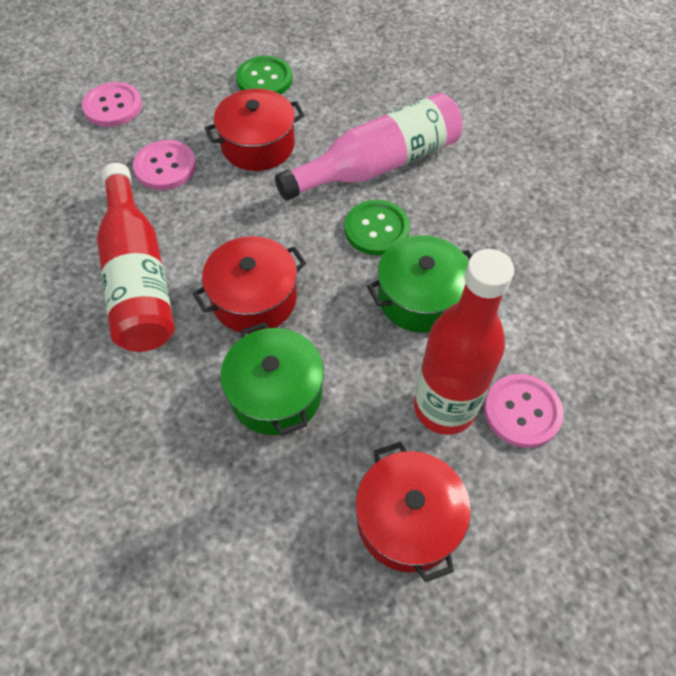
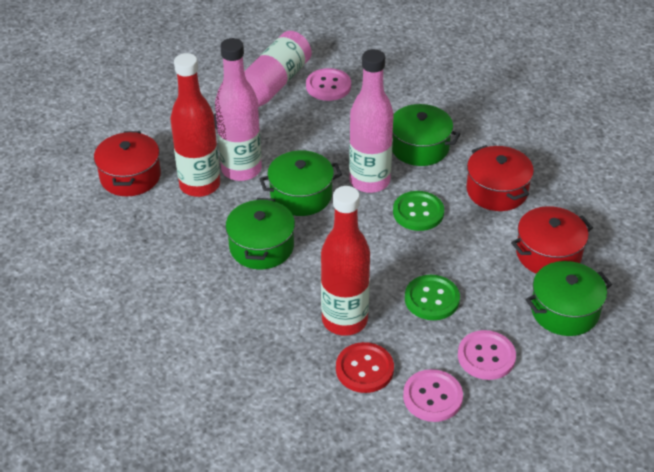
green pot: 2 -> 4
pink bottle: 1 -> 3
red button: 0 -> 1

